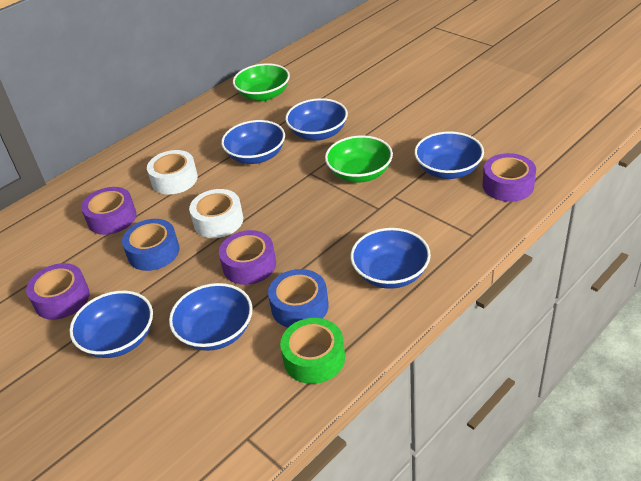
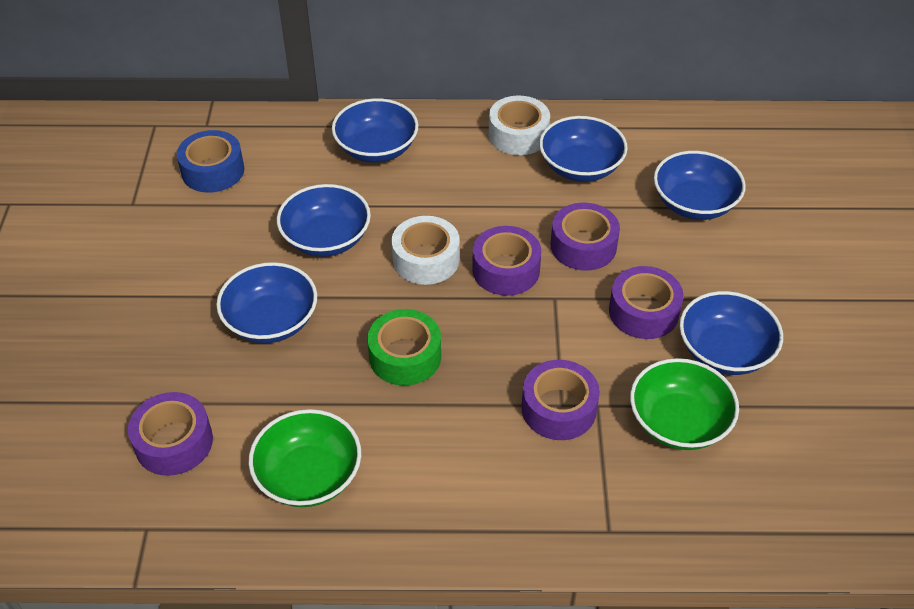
blue tape: 2 -> 1
purple tape: 4 -> 5

